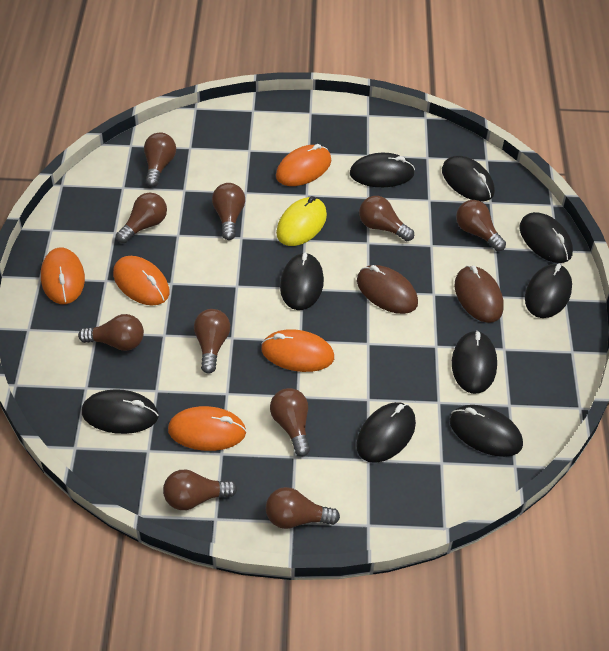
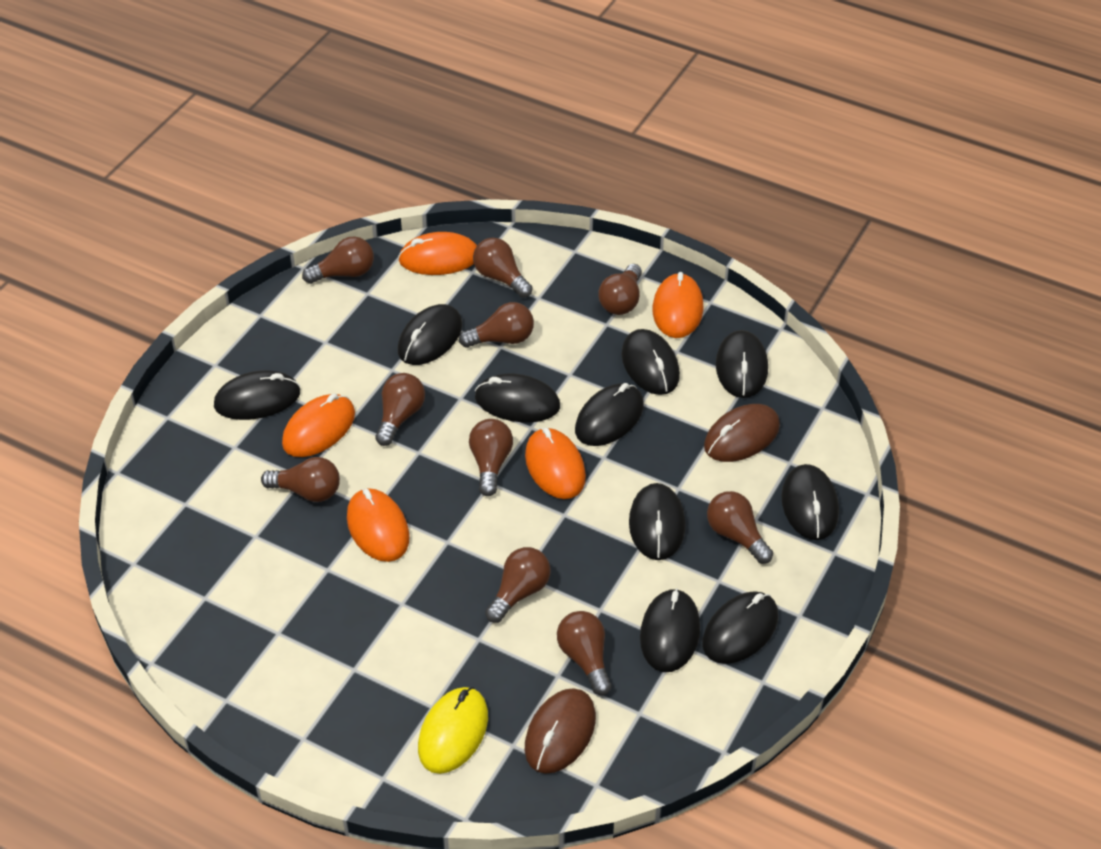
black mouse: 9 -> 10

